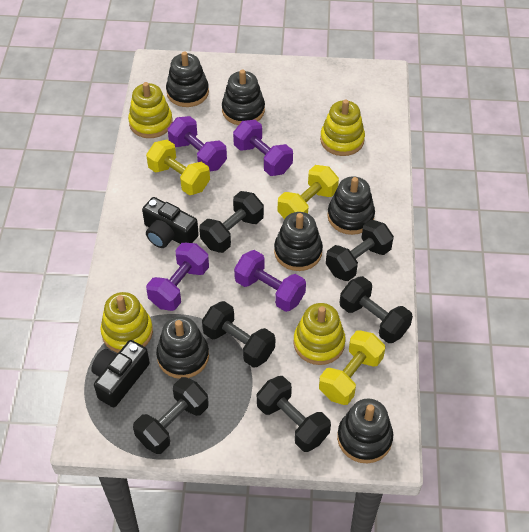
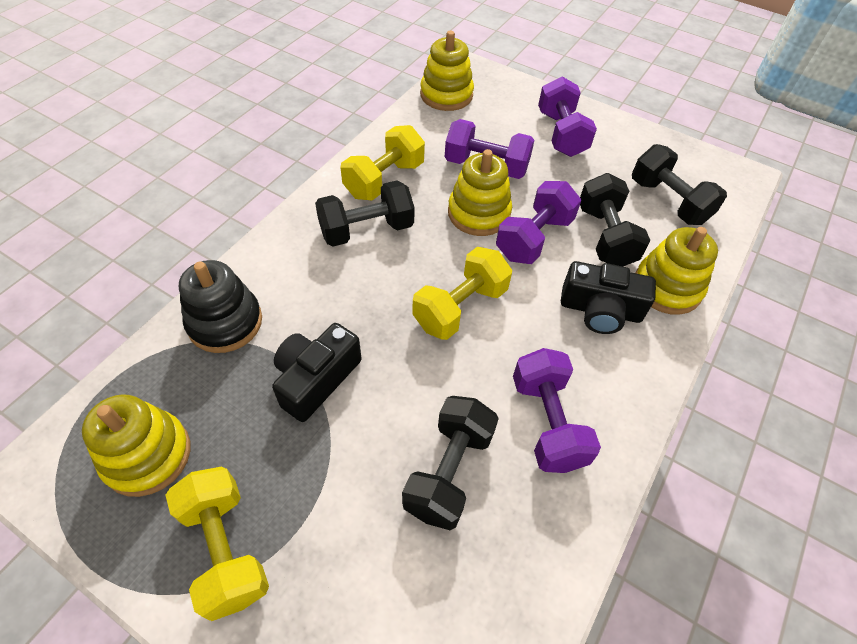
black dumbbell: 6 -> 4
black stacking toy: 6 -> 1

